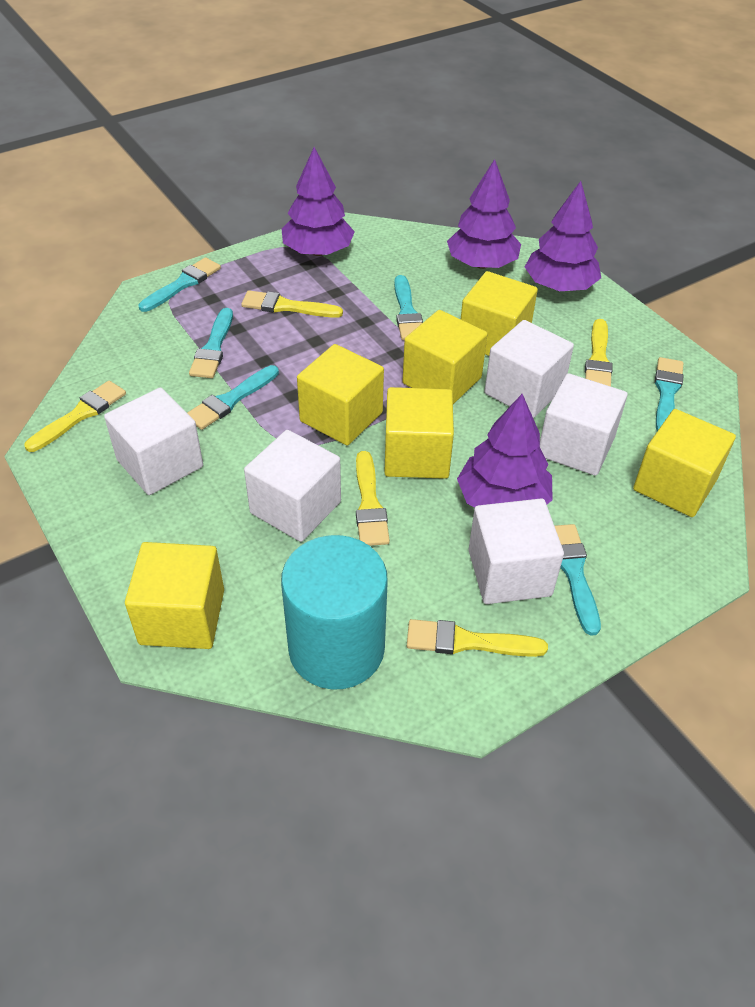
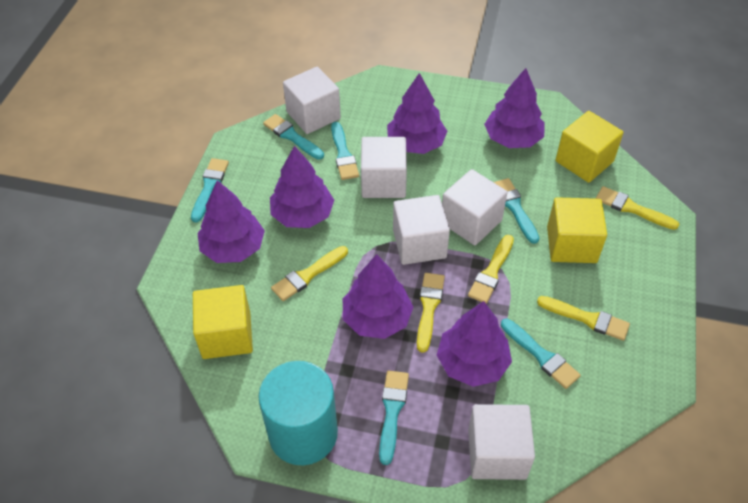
purple tree: 4 -> 6
yellow cube: 6 -> 3

